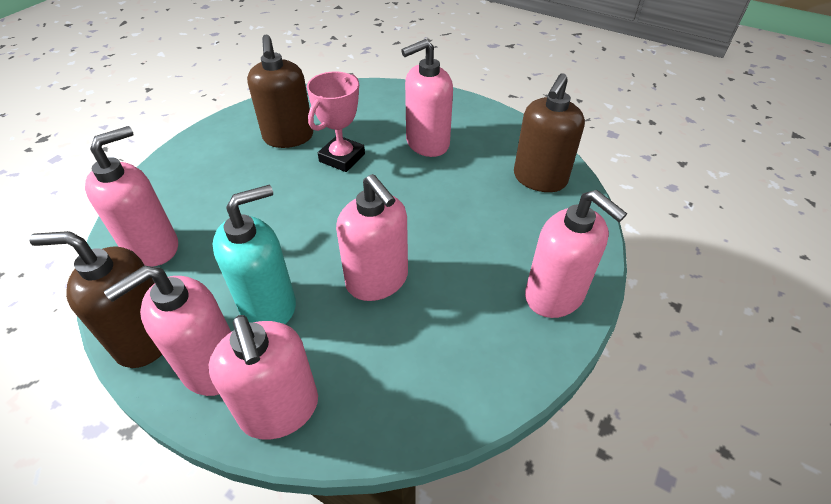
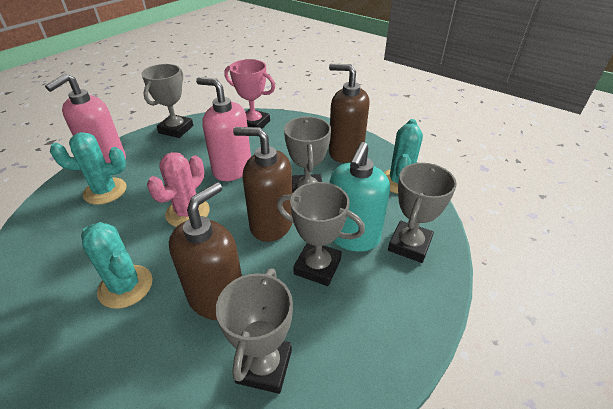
grey trophy: 0 -> 5
pink cactus: 0 -> 1
pink soap dispenser: 6 -> 2
turquoise cactus: 0 -> 3

